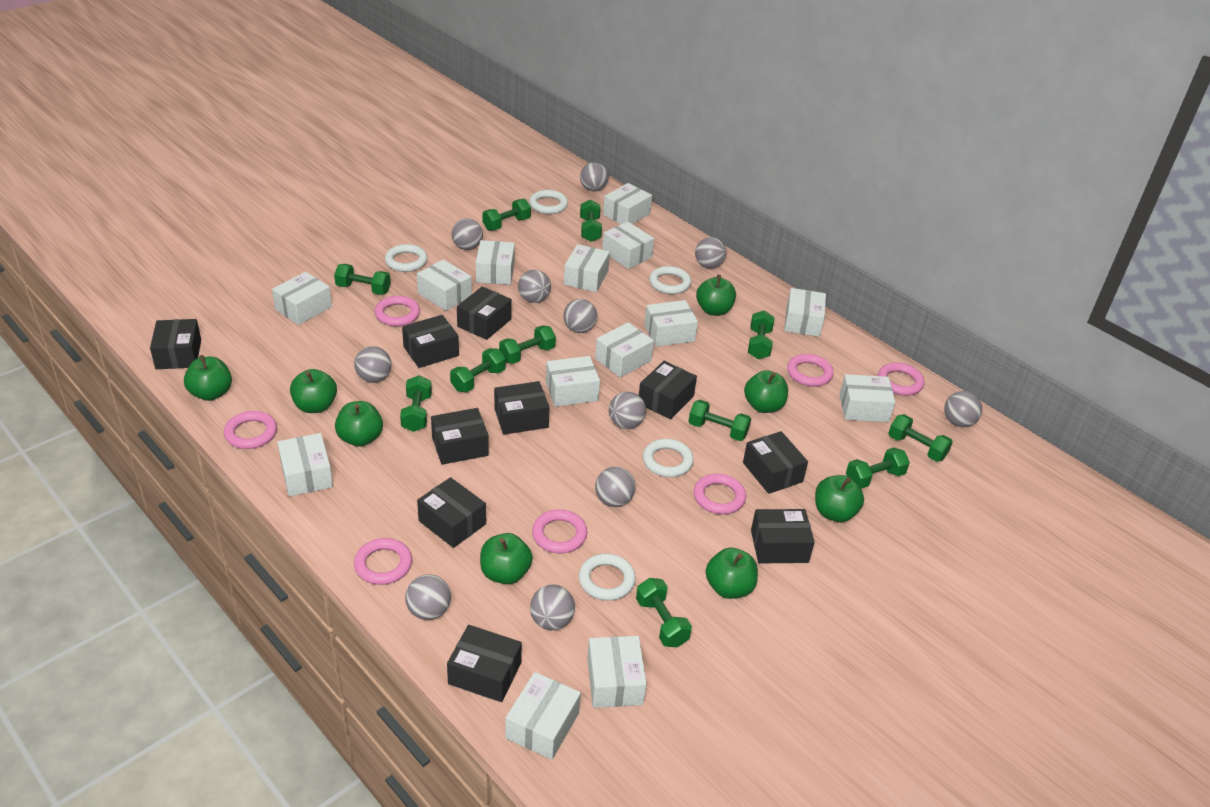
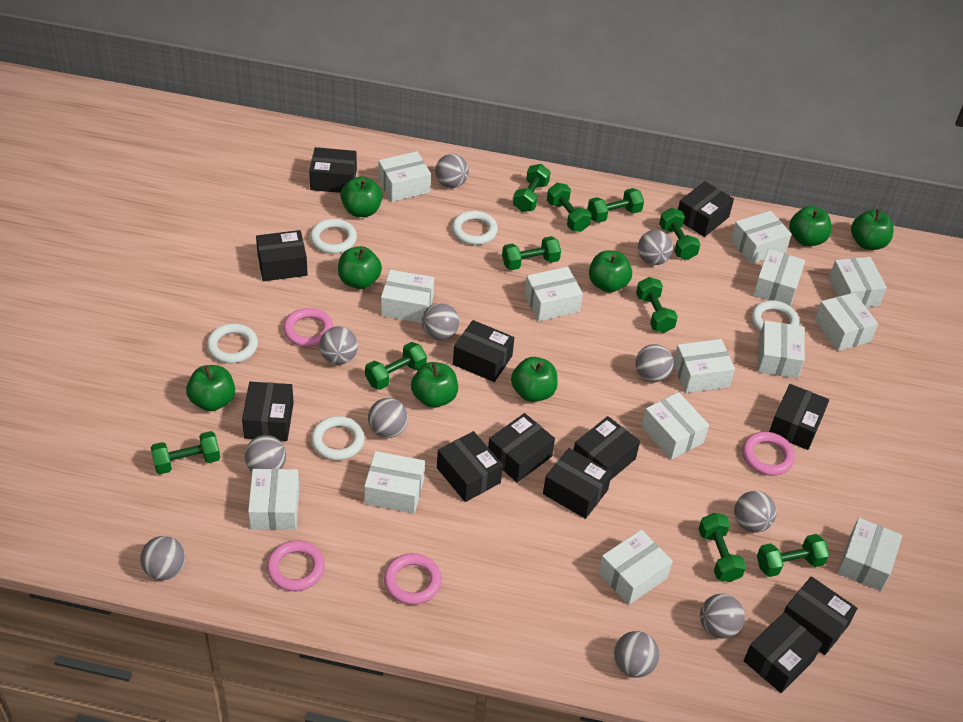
black box: 10 -> 12
green dumbbell: 11 -> 10
pink ring: 7 -> 4

